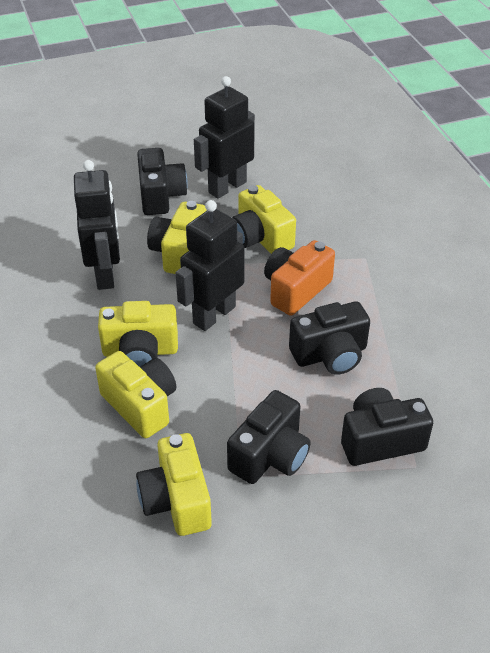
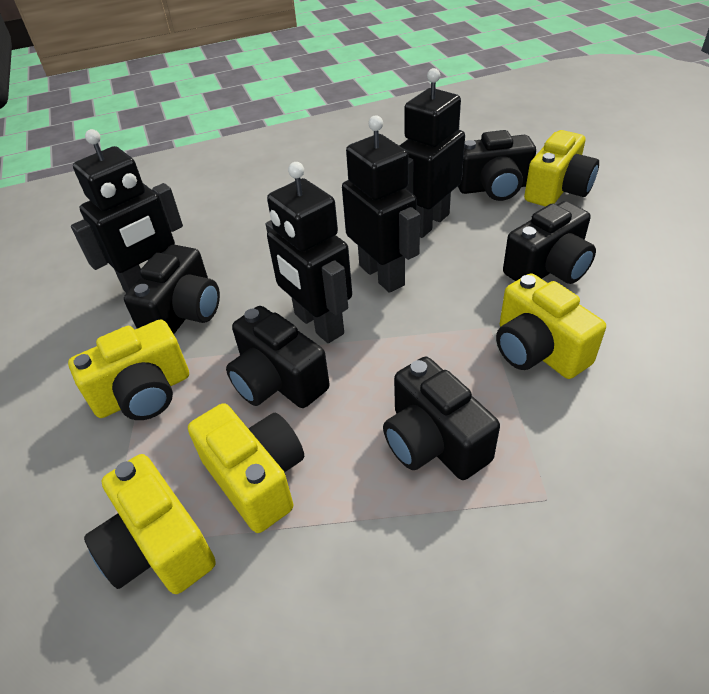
black camera: 4 -> 5
black robot: 3 -> 4
orange camera: 1 -> 0

